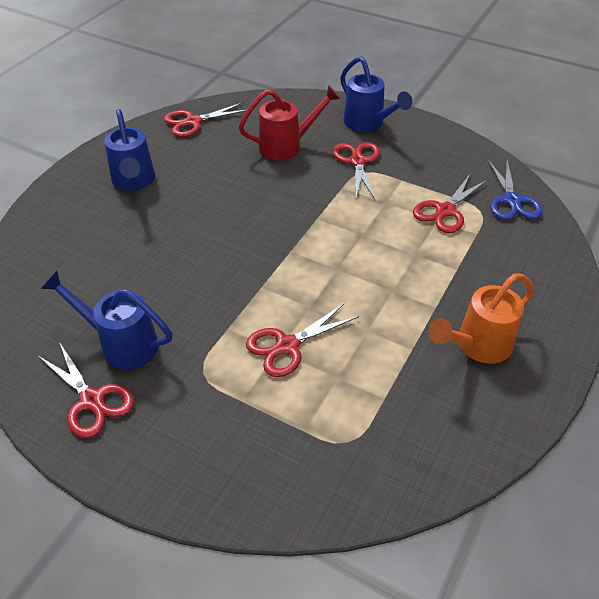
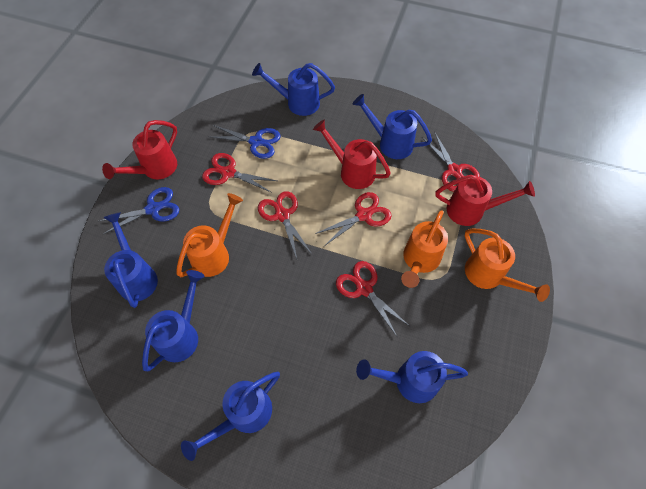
blue scissors: 1 -> 2
blue watering can: 3 -> 6
orange watering can: 1 -> 3
red watering can: 1 -> 3

